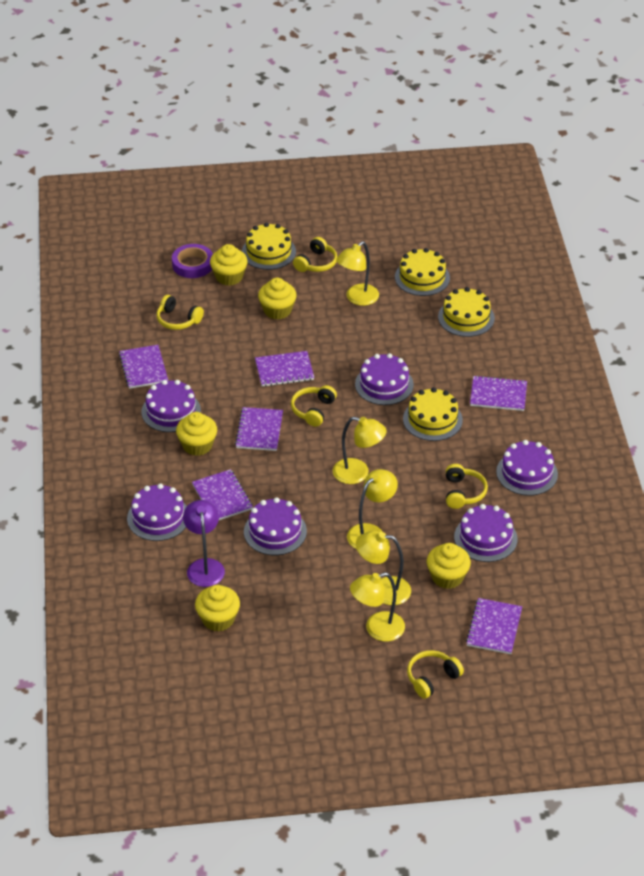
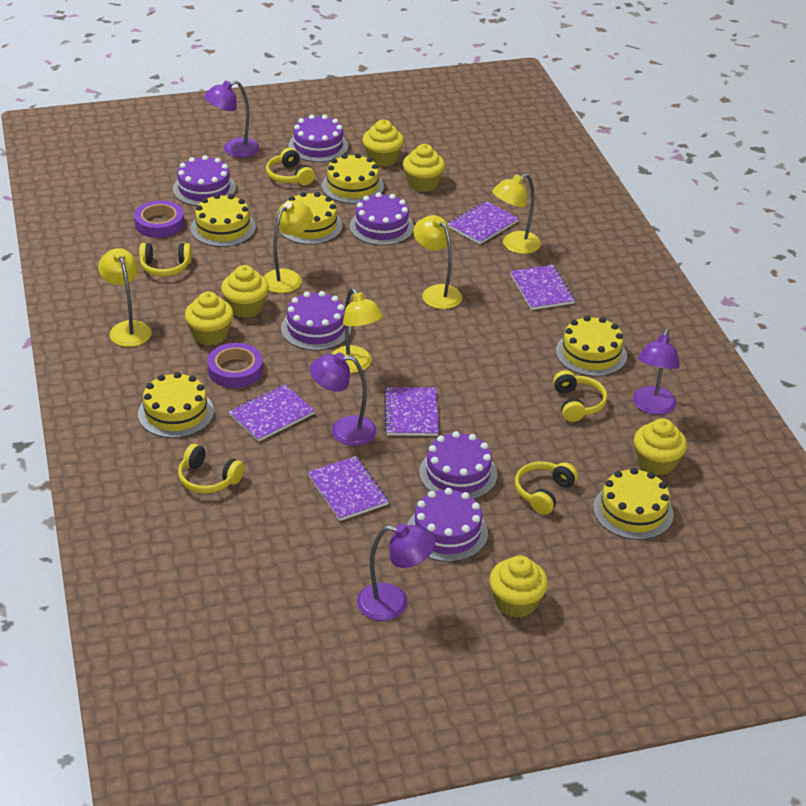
purple lamp: 1 -> 4
purple notebook: 6 -> 5
purple tape: 1 -> 2
yellow cake: 4 -> 6
yellow cupcake: 5 -> 6

